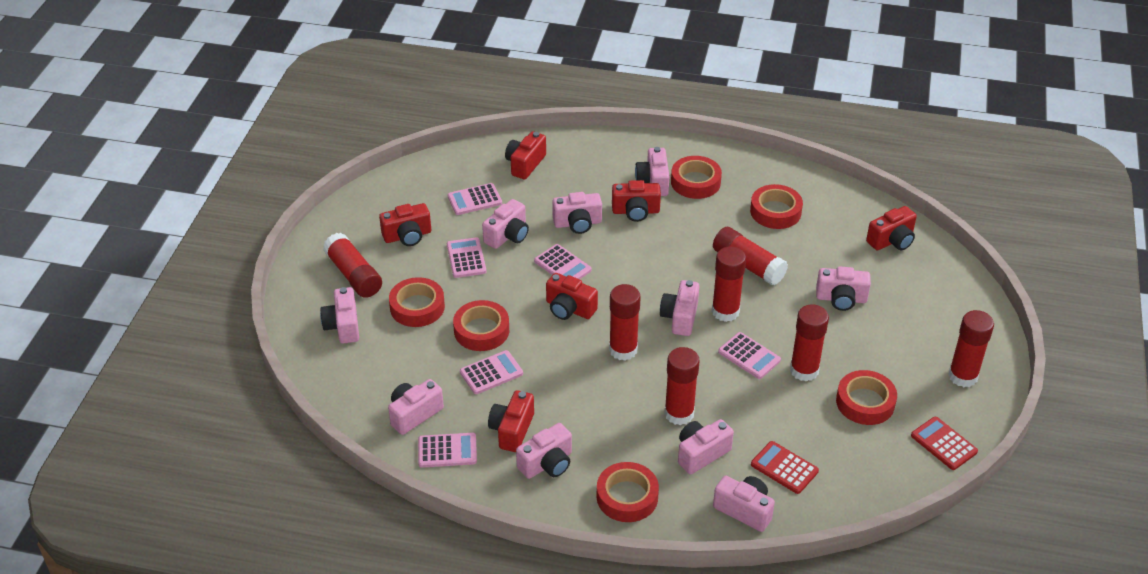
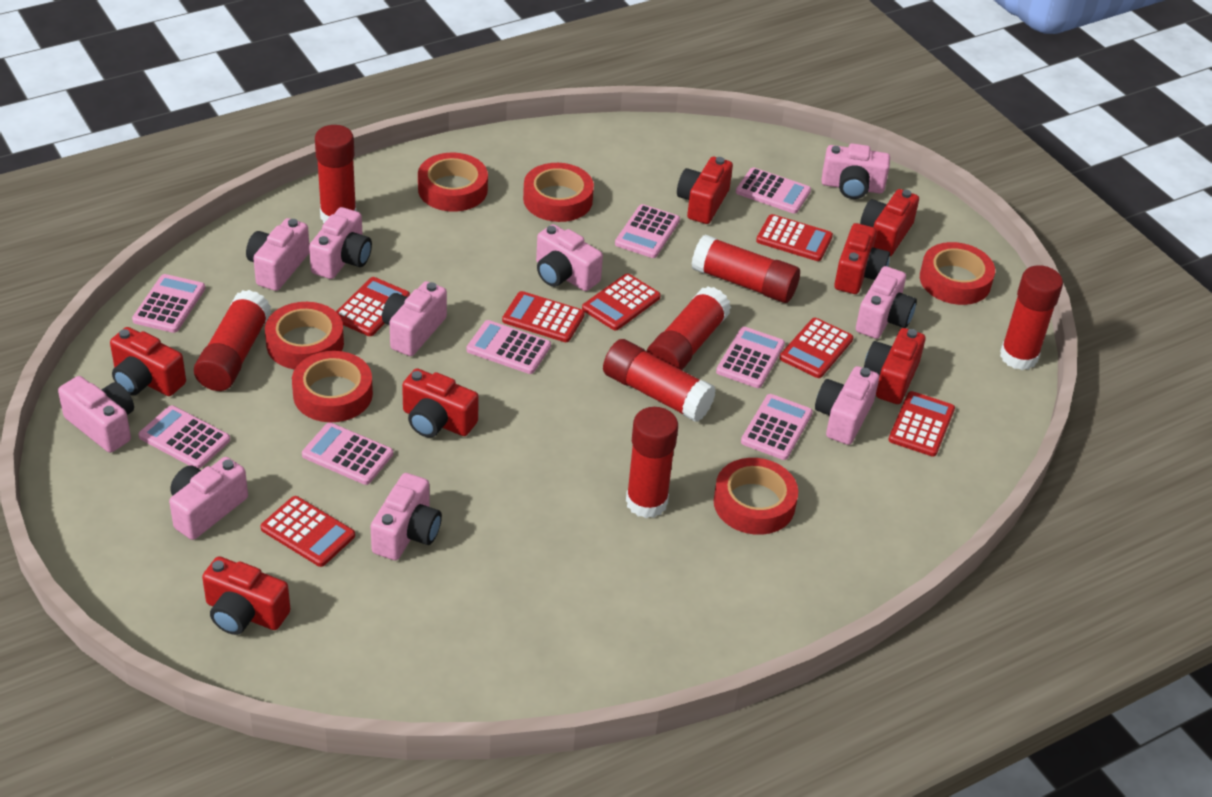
pink calculator: 6 -> 8
red calculator: 2 -> 7
red camera: 6 -> 7

